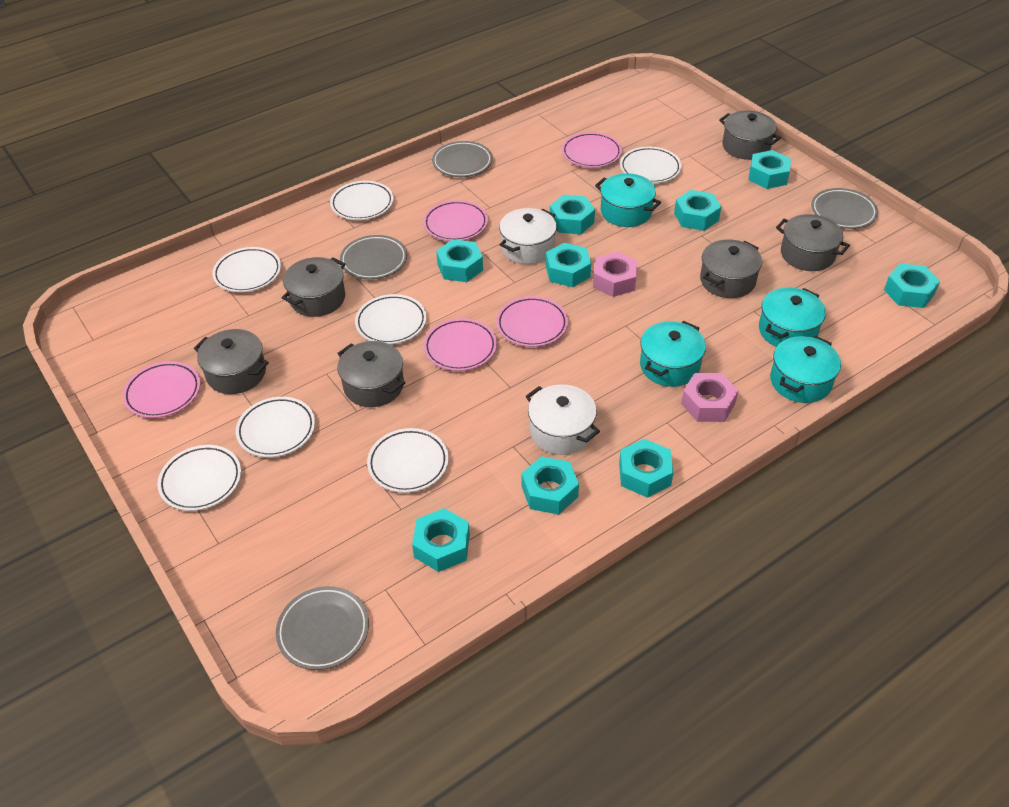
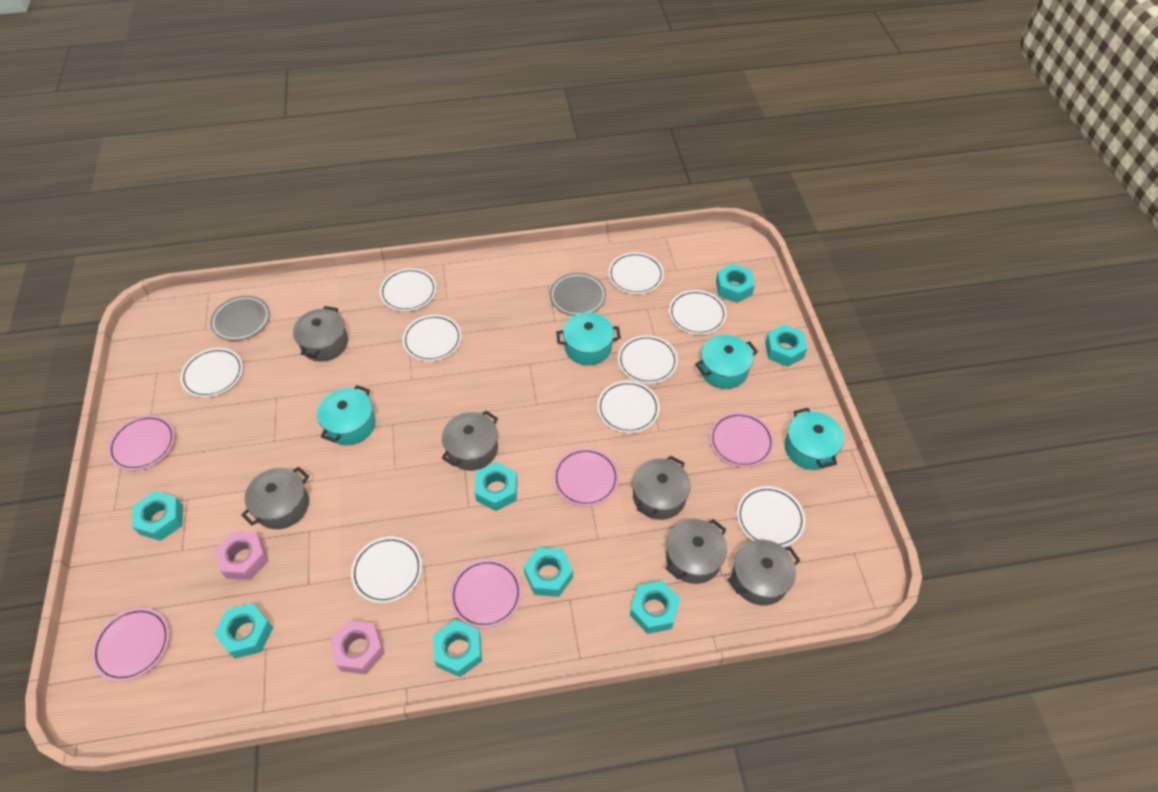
grey plate: 4 -> 2
turquoise nut: 9 -> 8
white plate: 7 -> 9
white pot: 2 -> 0

